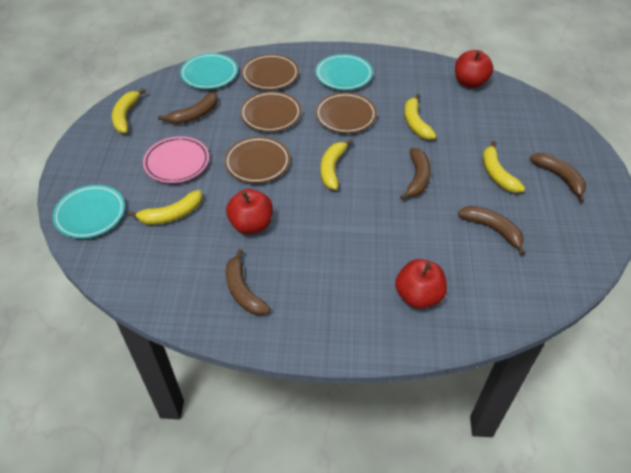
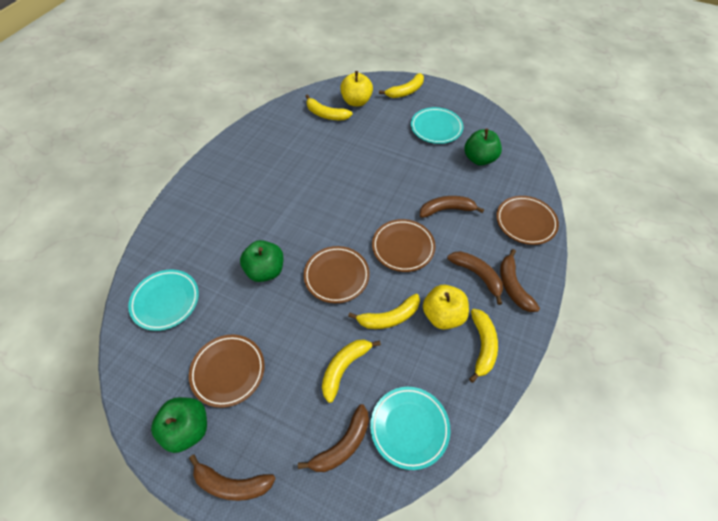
green apple: 0 -> 3
pink plate: 1 -> 0
red apple: 3 -> 0
yellow apple: 0 -> 2

